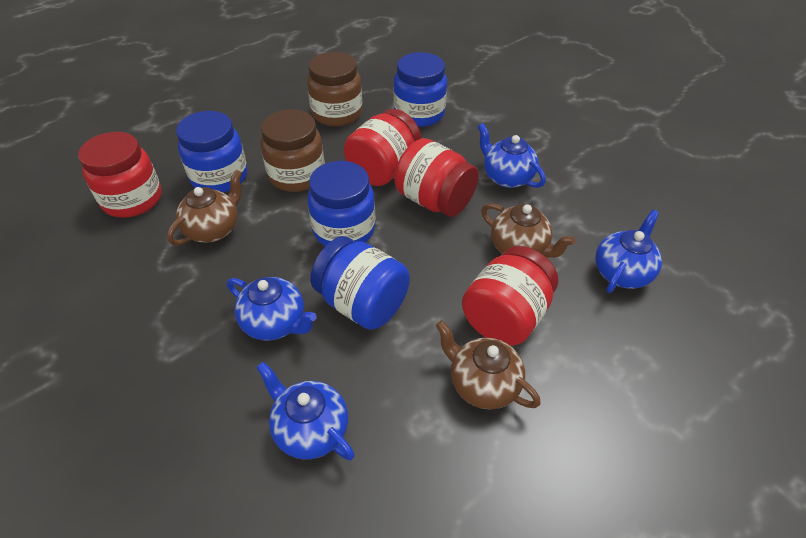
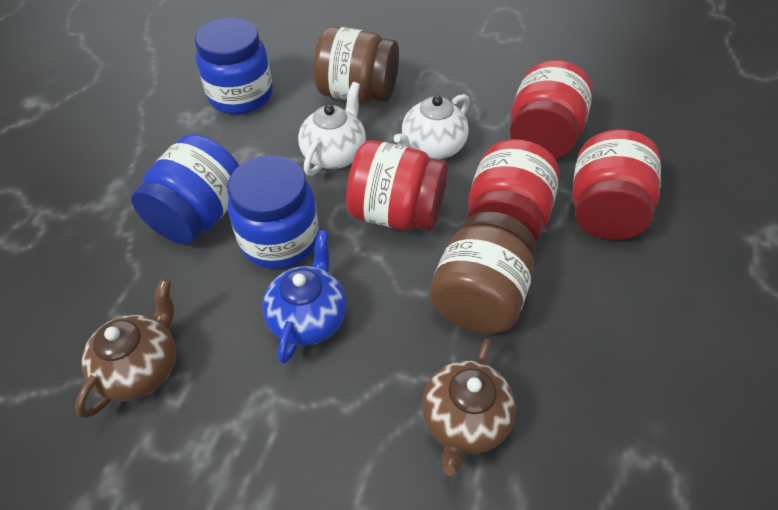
blue jar: 4 -> 3
blue teapot: 4 -> 1
brown teapot: 3 -> 2
white teapot: 0 -> 2

